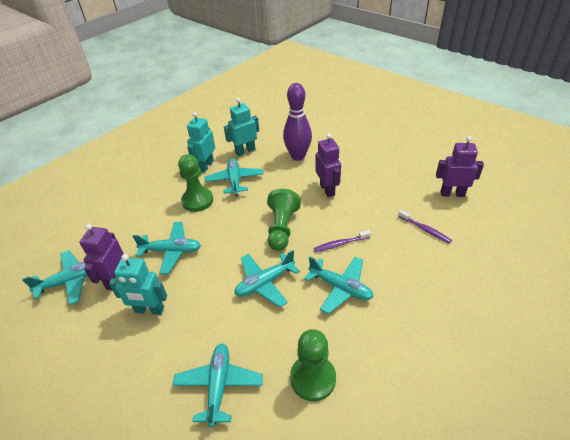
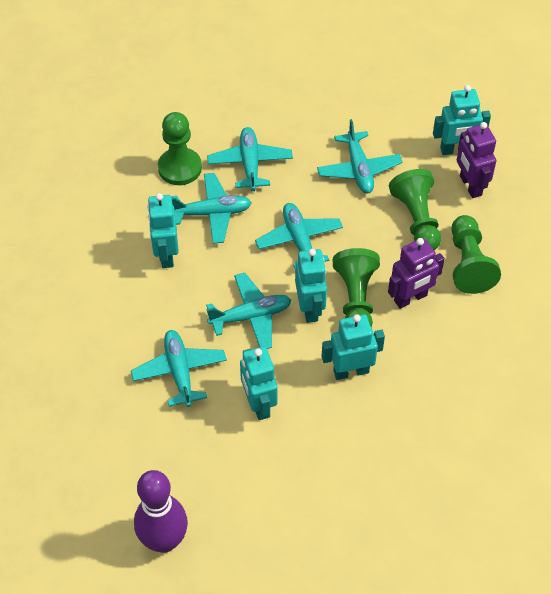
green pawn: 3 -> 4
purple robot: 3 -> 2
purple toothbrush: 2 -> 0
turquoise robot: 3 -> 5

